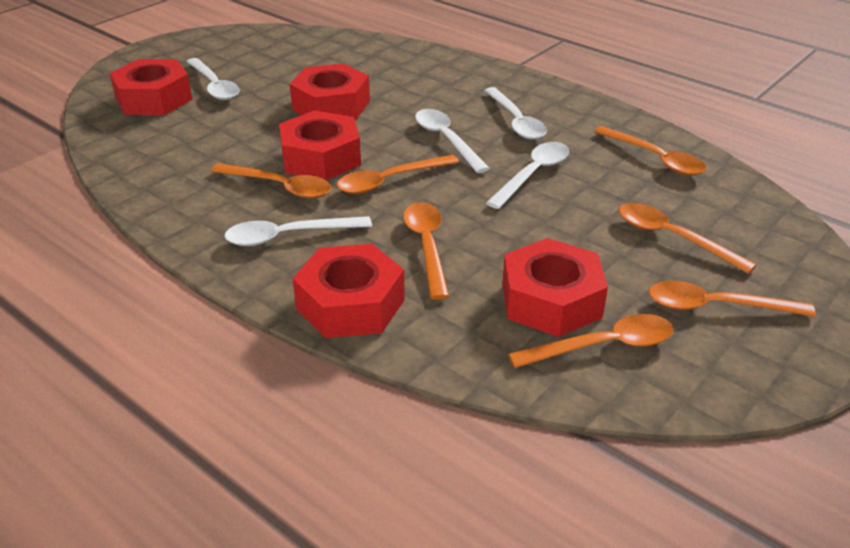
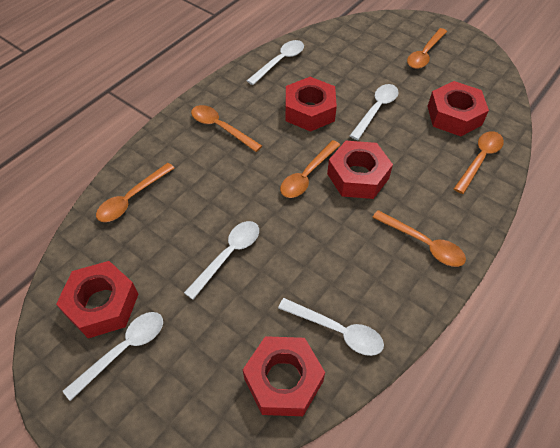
orange spoon: 7 -> 6

